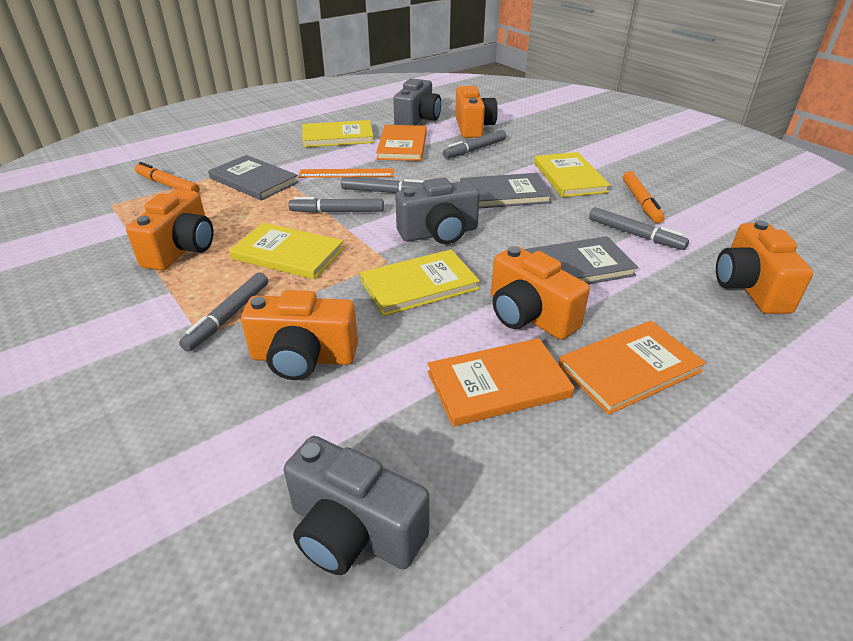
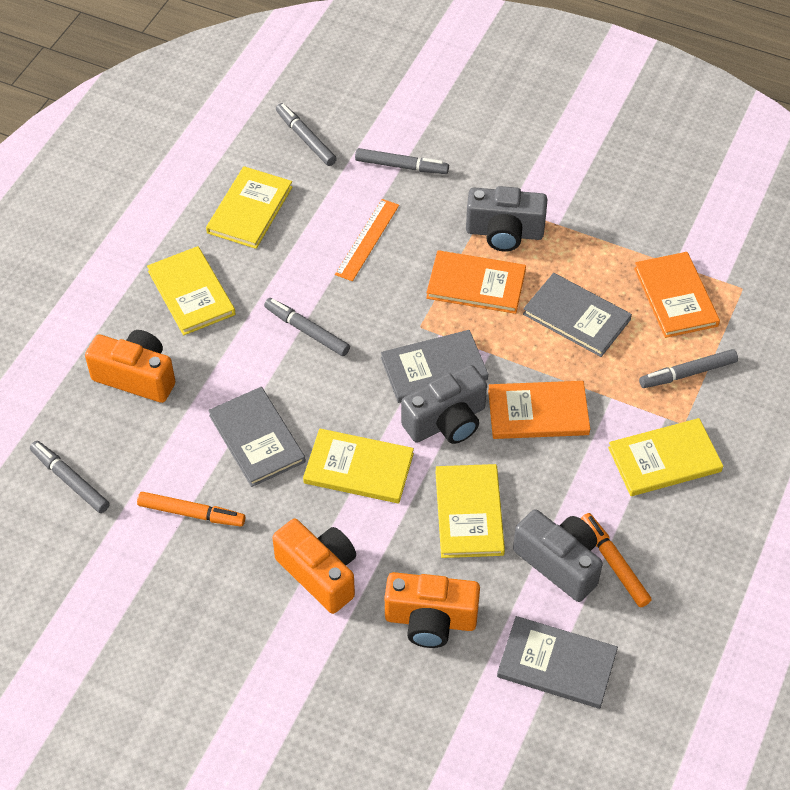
grey book: 3 -> 4
orange camera: 5 -> 3
yellow book: 4 -> 5

